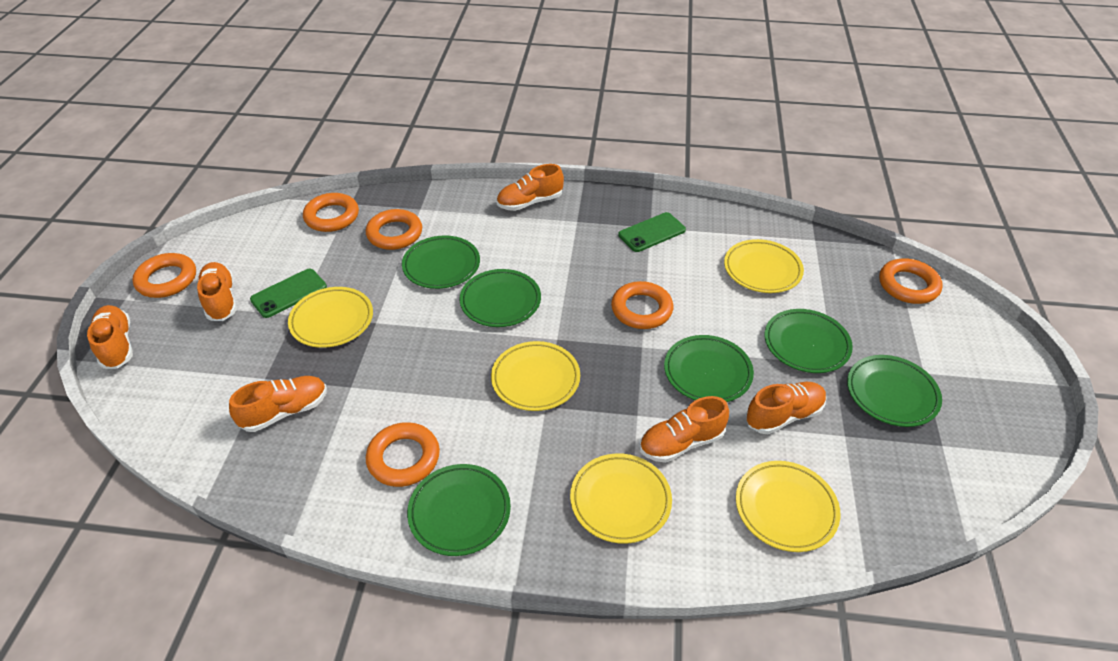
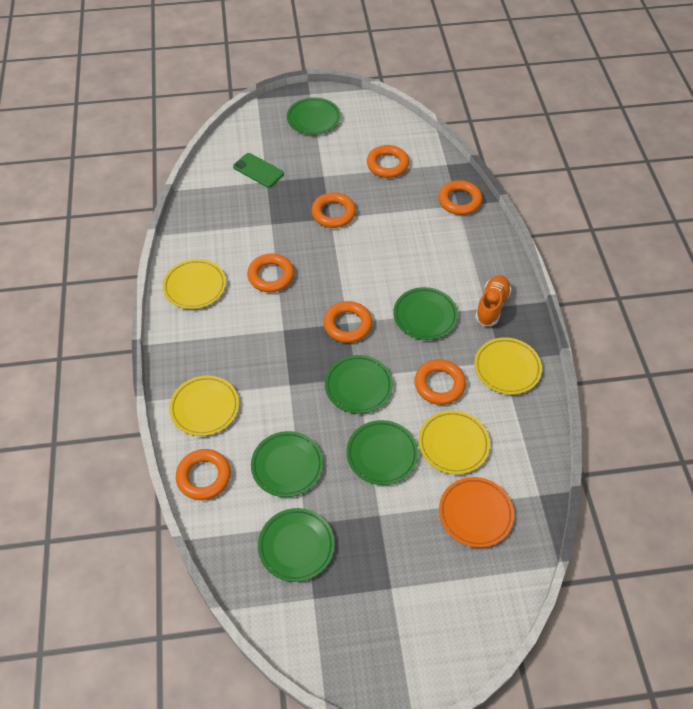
green phone: 2 -> 1
orange plate: 0 -> 1
orange ring: 6 -> 7
orange shoe: 6 -> 1
yellow plate: 5 -> 4

